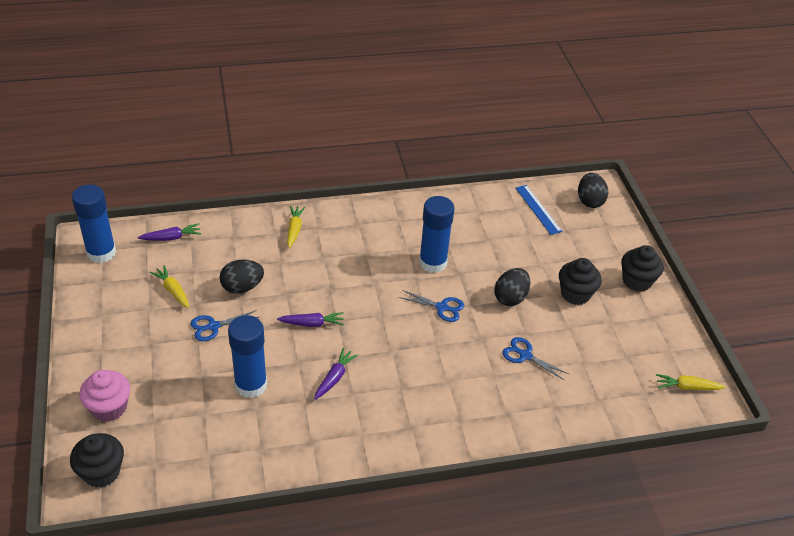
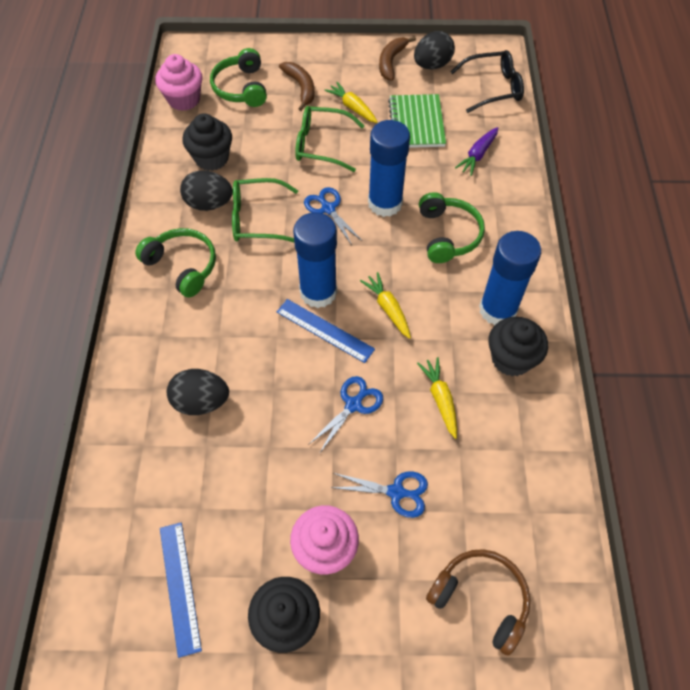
black glasses: 0 -> 1
blue ruler: 1 -> 2
brown banana: 0 -> 2
brown headphones: 0 -> 1
green glasses: 0 -> 2
green headphones: 0 -> 3
green notebook: 0 -> 1
pink cupcake: 1 -> 2
purple carrot: 3 -> 1

